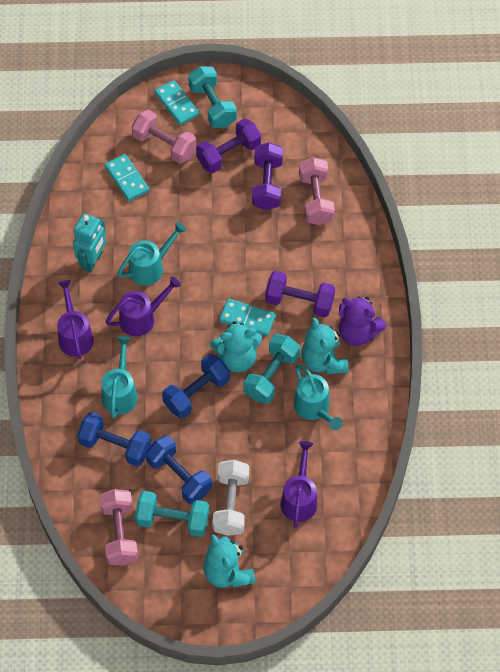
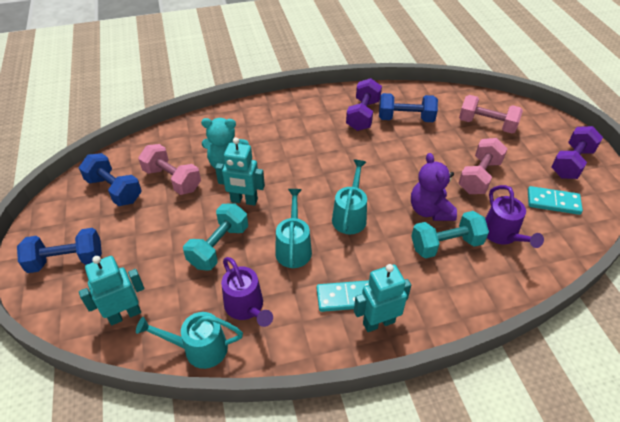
purple dumbbell: 3 -> 2
purple watering can: 3 -> 2
turquoise domino: 3 -> 2
turquoise dumbbell: 3 -> 2
turquoise robot: 1 -> 3
turquoise teddy bear: 3 -> 1
white dumbbell: 1 -> 0

